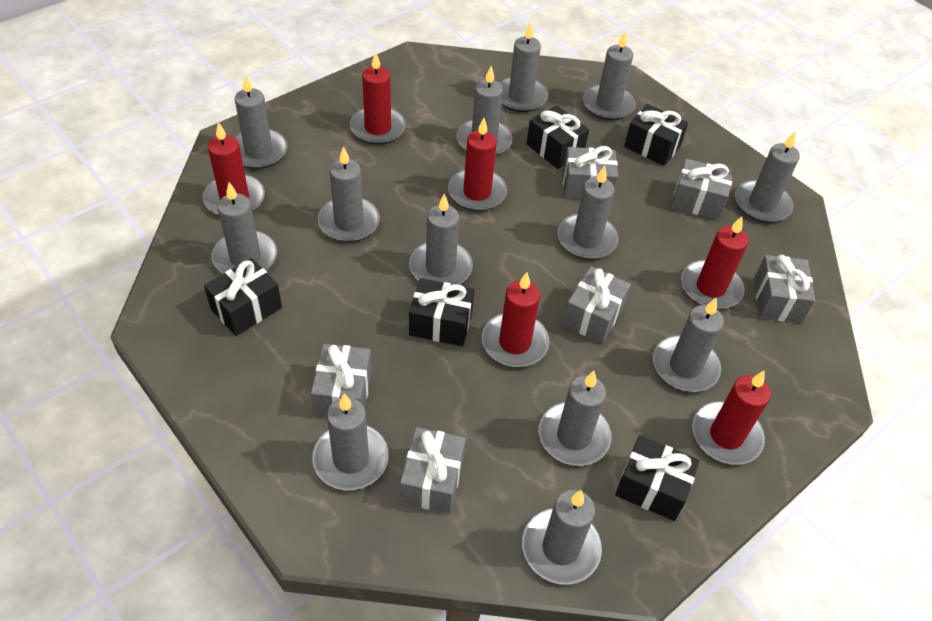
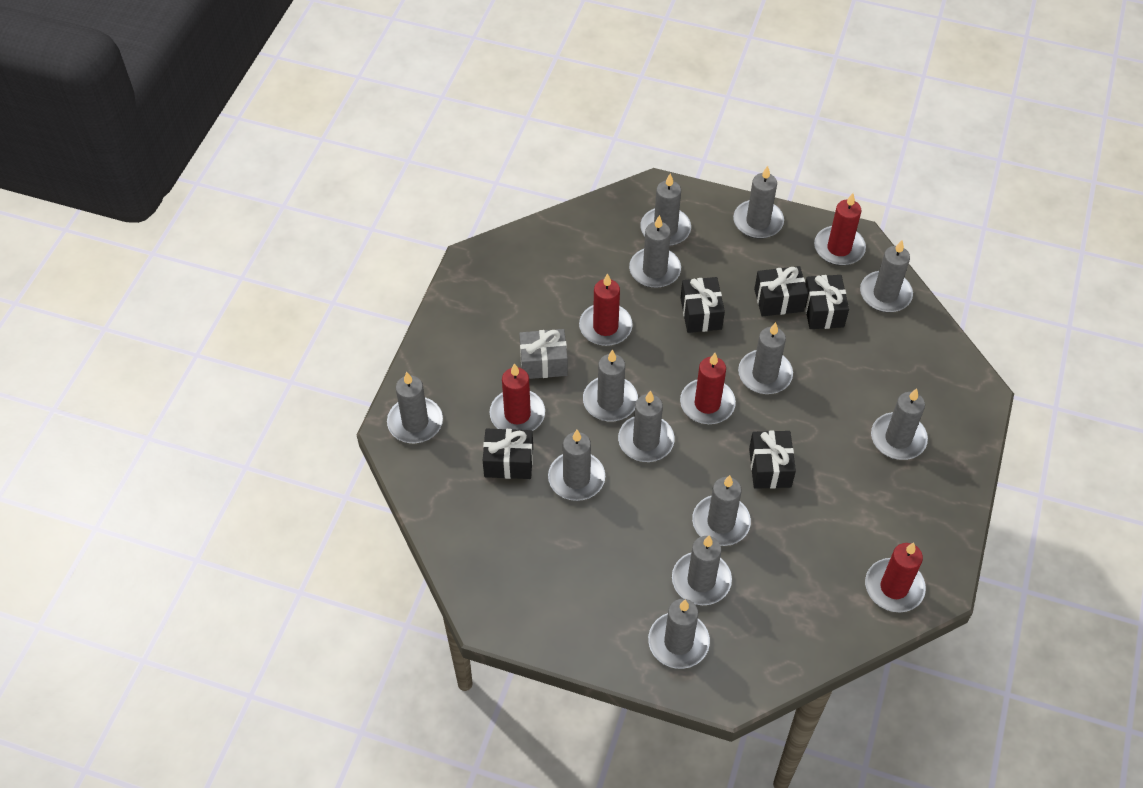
grey gift: 6 -> 1
red candle: 6 -> 5

